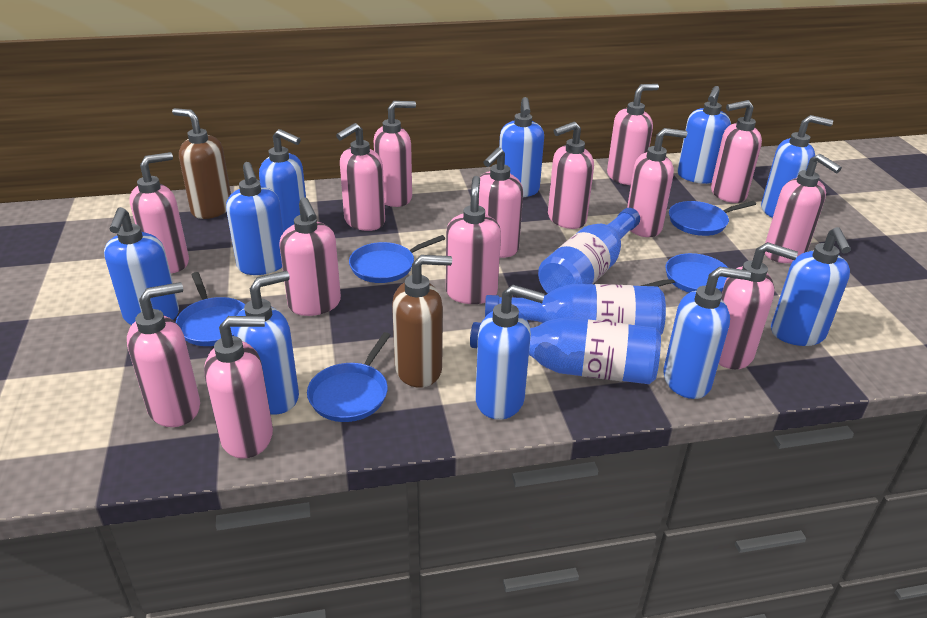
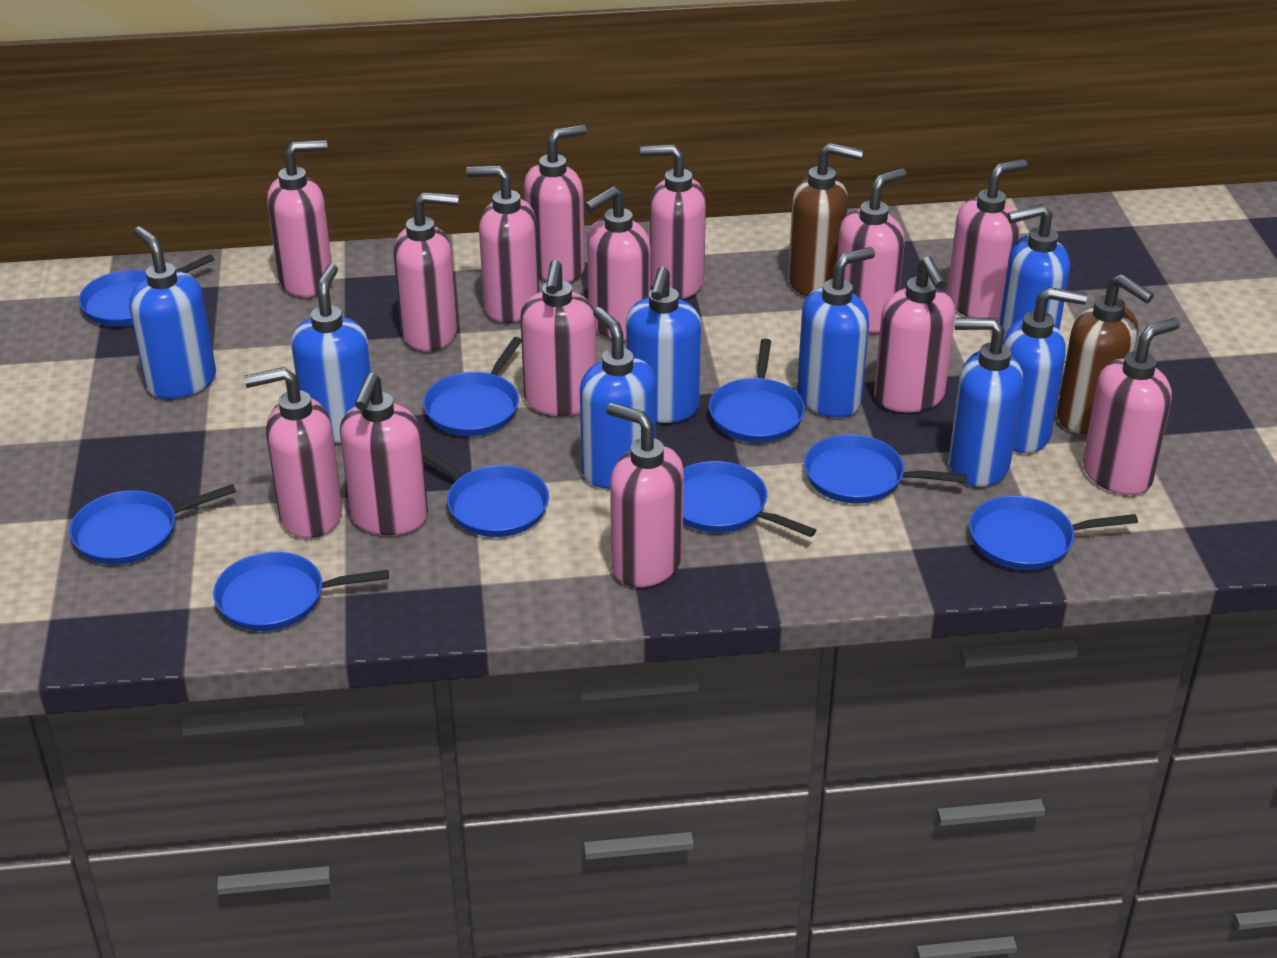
blue bottle: 3 -> 0
blue pan: 5 -> 9
blue soap dispenser: 10 -> 8

